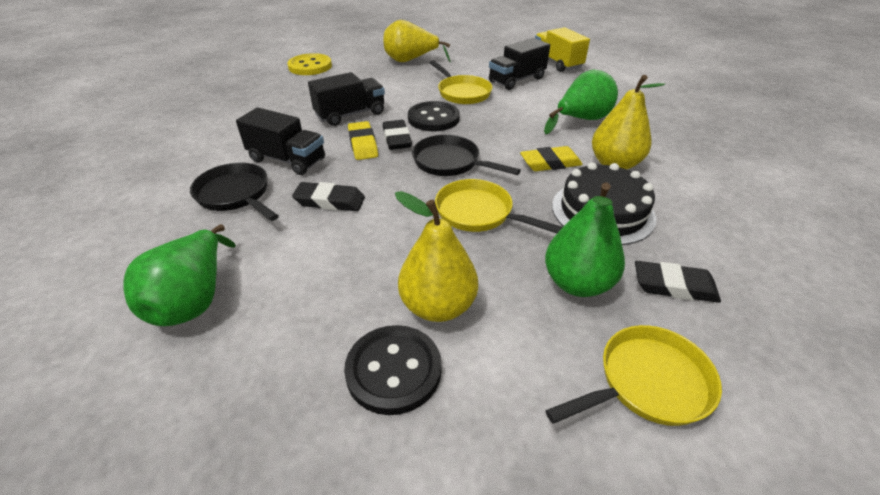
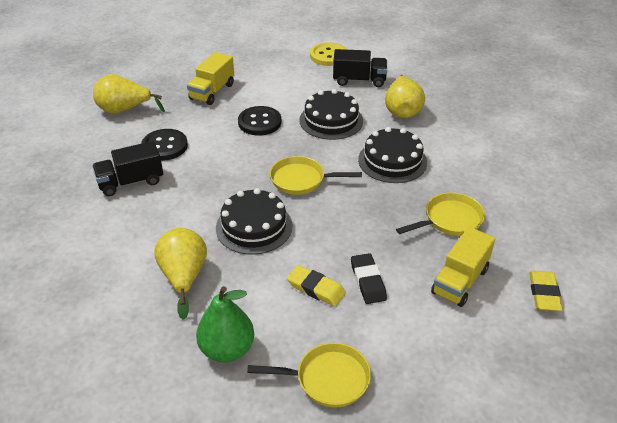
black cake: 1 -> 3
black eraser: 3 -> 1
black pan: 2 -> 0
black truck: 3 -> 2
green pear: 3 -> 1
yellow truck: 1 -> 2

